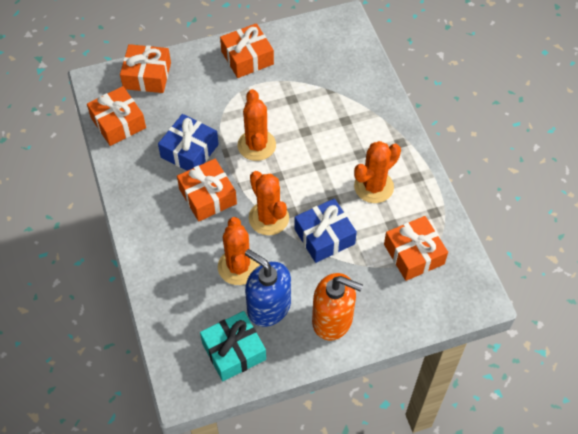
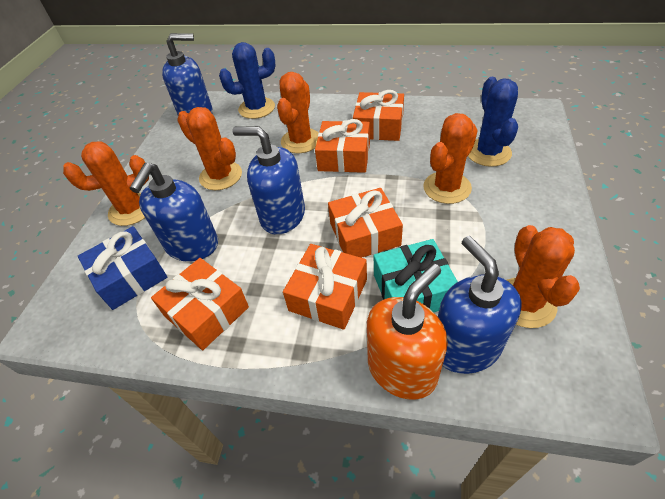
blue cactus: 0 -> 2
blue gift: 2 -> 1
blue soap dispenser: 1 -> 4
orange cactus: 4 -> 5

